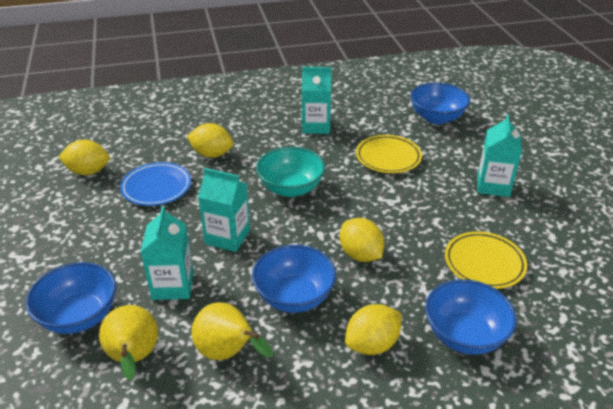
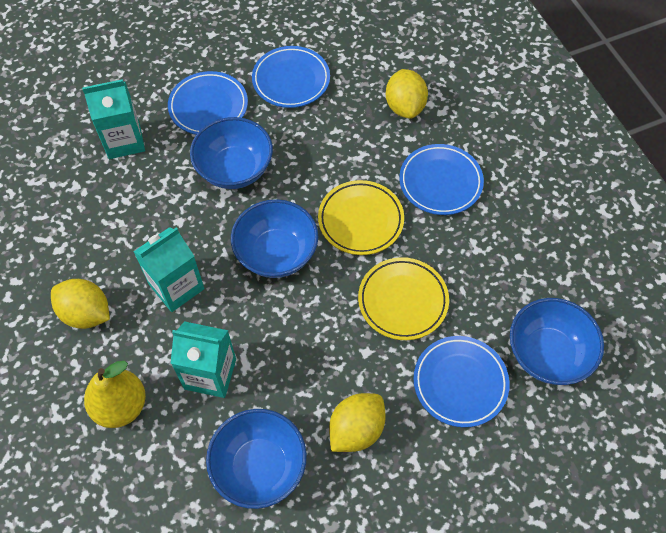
blue plate: 1 -> 4
turquoise bowl: 1 -> 0
turquoise carton: 4 -> 3
yellow lemon: 4 -> 3
yellow pear: 2 -> 1

